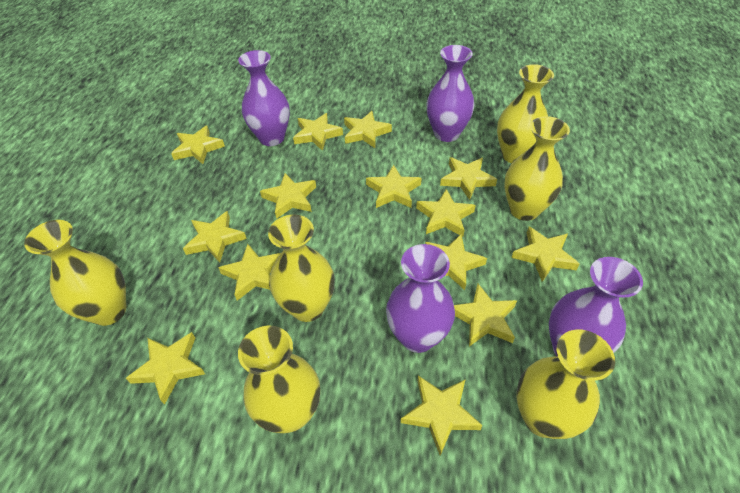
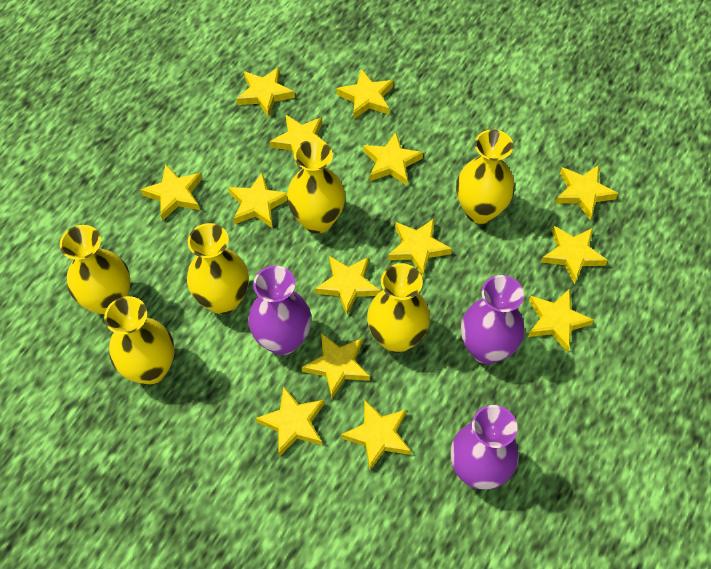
purple vase: 4 -> 3

